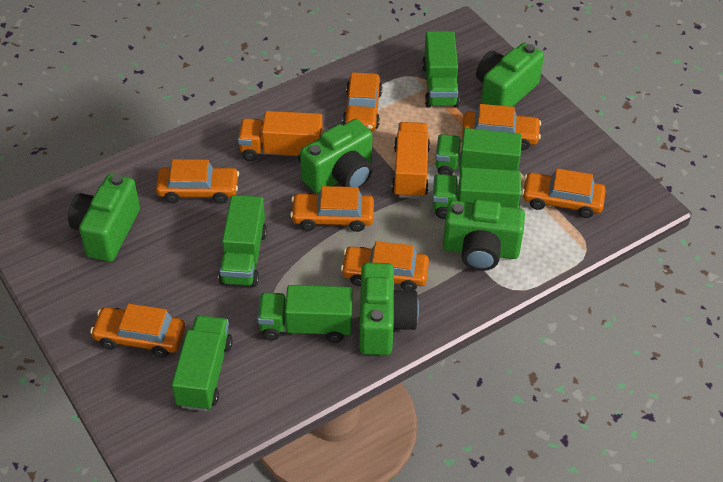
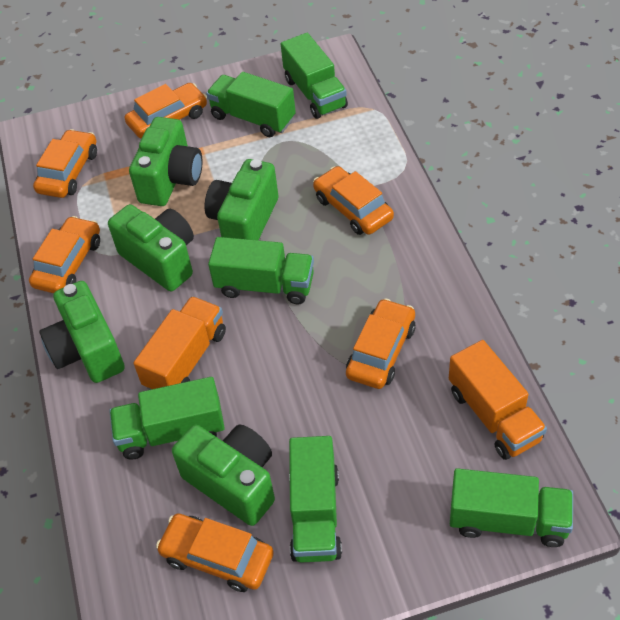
orange car: 7 -> 6

